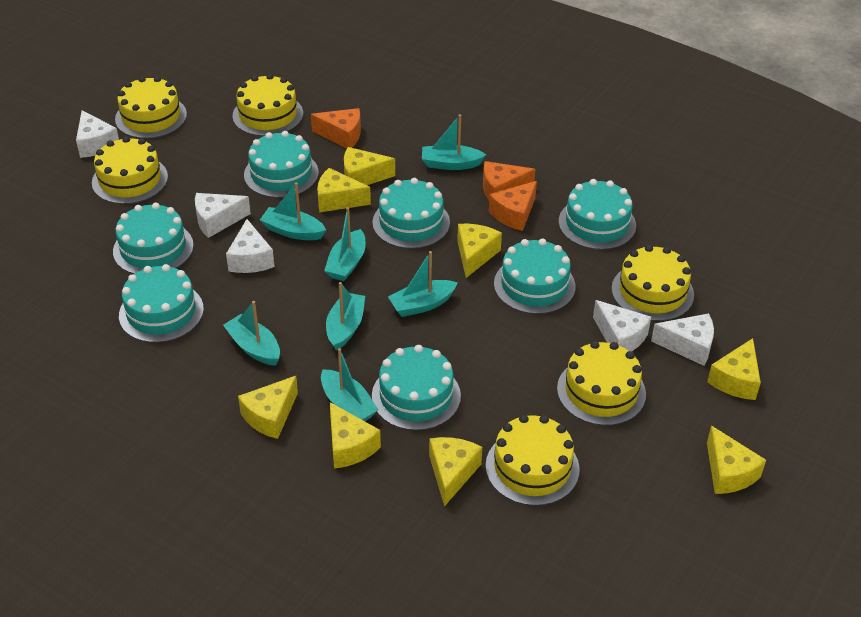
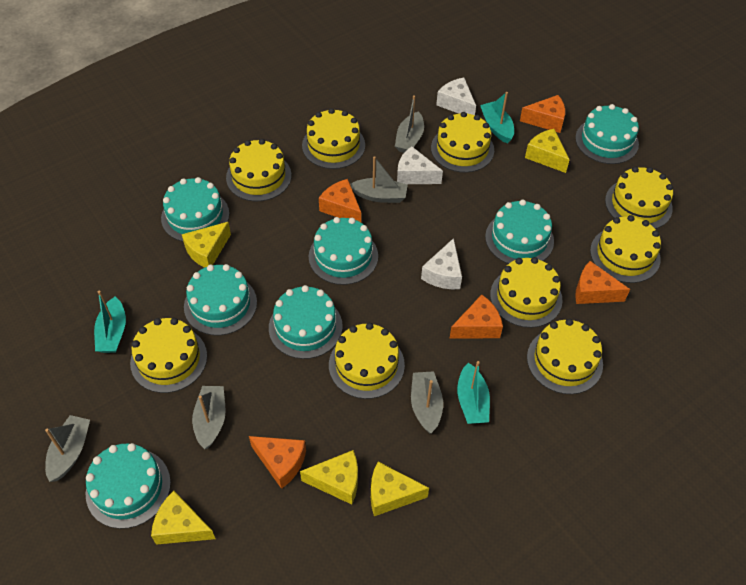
grey boat: 0 -> 5
orange cheese: 3 -> 5
turquoise boat: 7 -> 3
white cheese: 5 -> 3
yellow cake: 6 -> 9
yellow cheese: 8 -> 5

